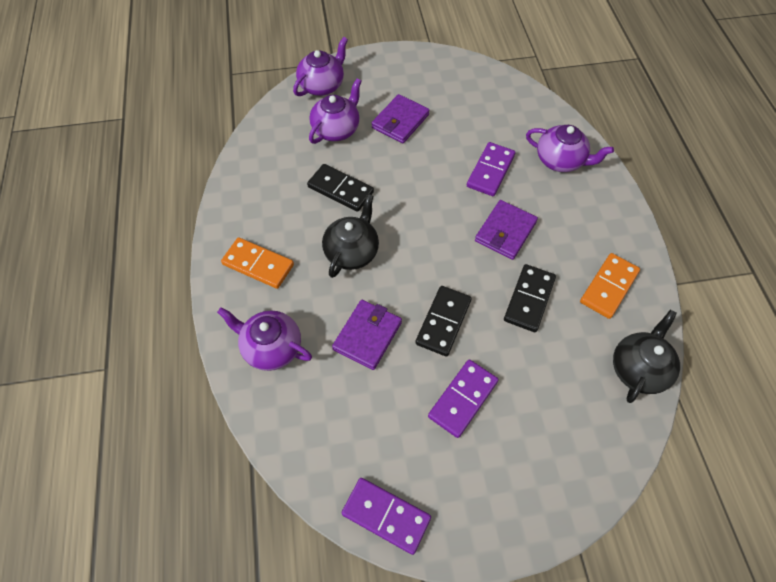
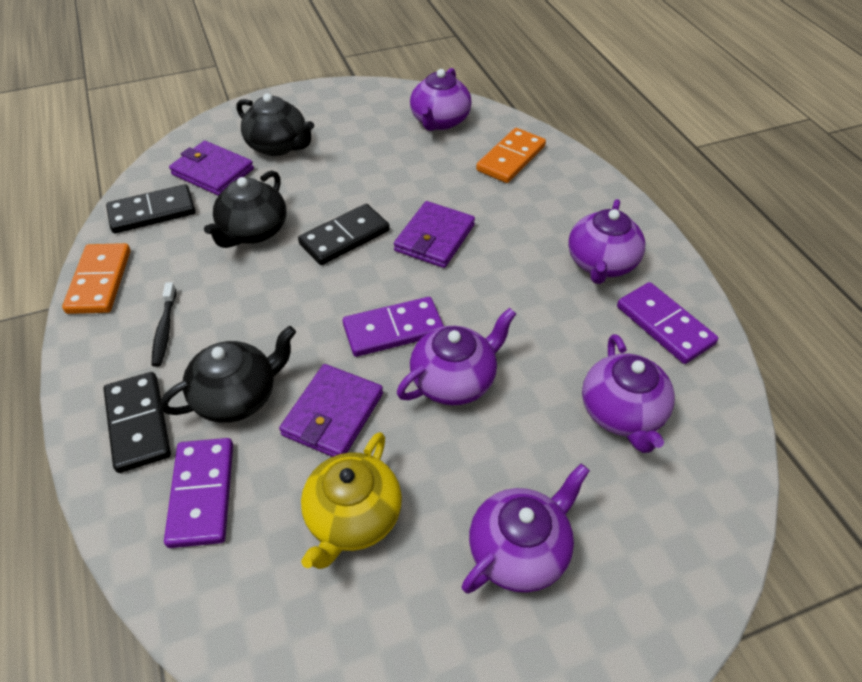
black teapot: 2 -> 3
black toothbrush: 0 -> 1
purple teapot: 4 -> 5
yellow teapot: 0 -> 1

